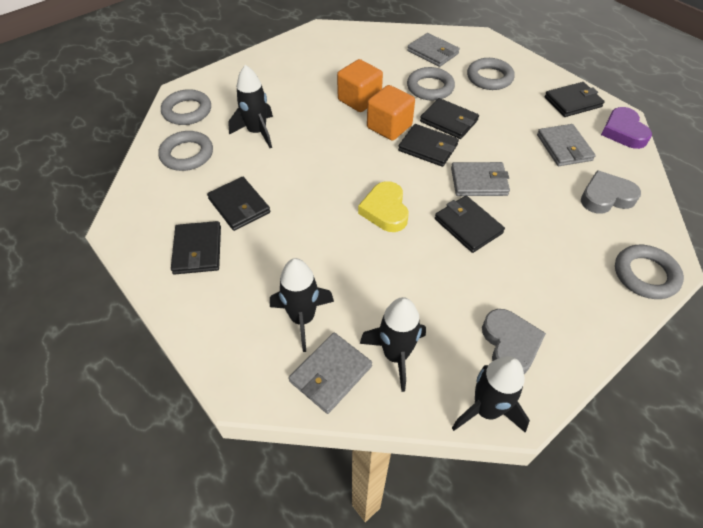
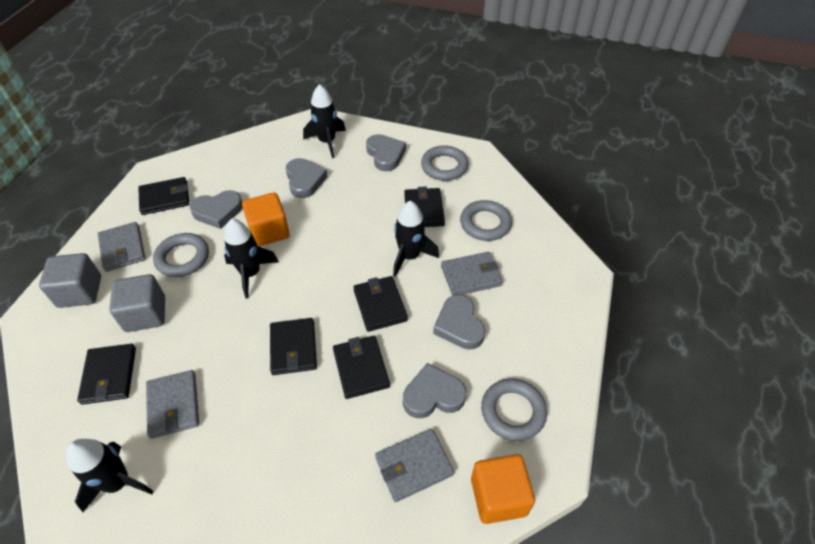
grey cube: 0 -> 2
grey heart: 2 -> 5
grey ring: 5 -> 4
purple heart: 1 -> 0
yellow heart: 1 -> 0

